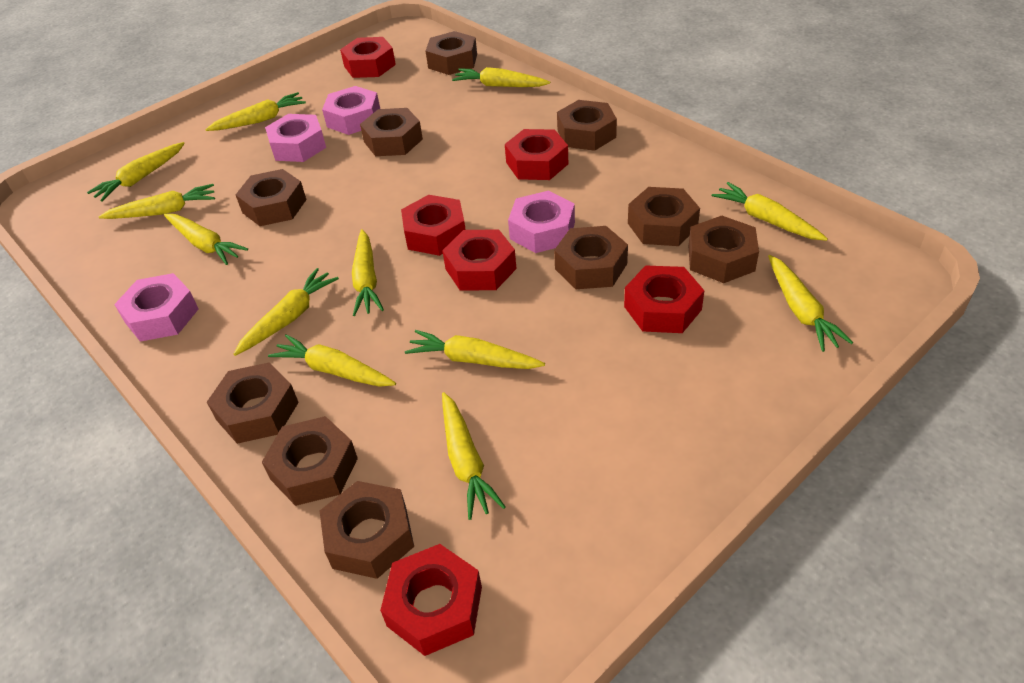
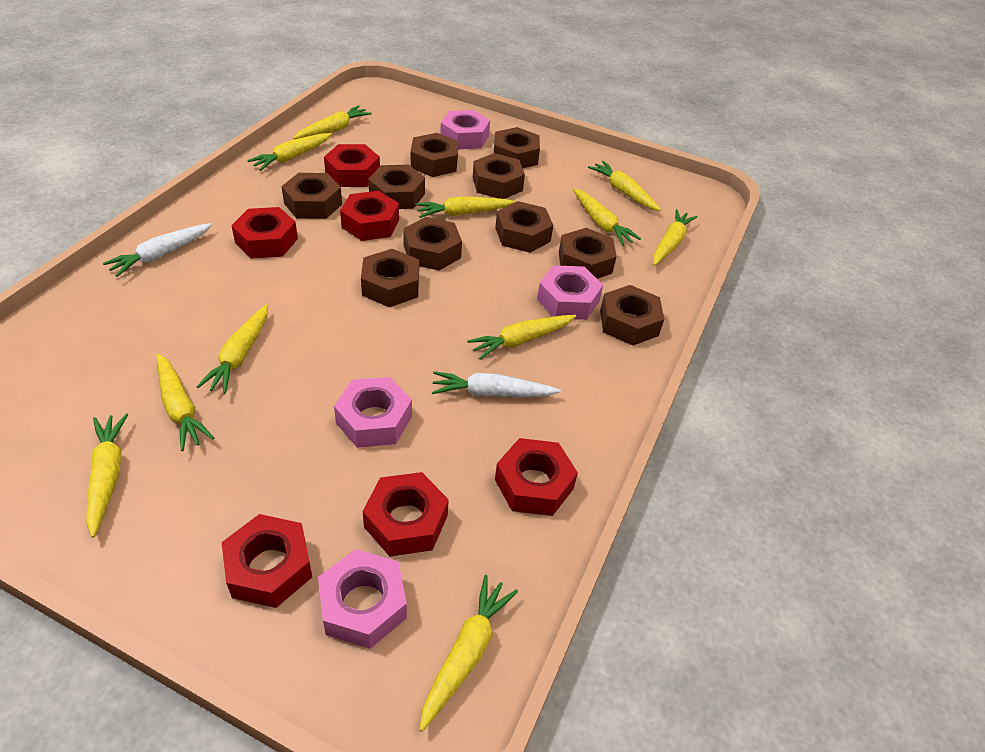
white carrot: 0 -> 2
yellow carrot: 12 -> 11

